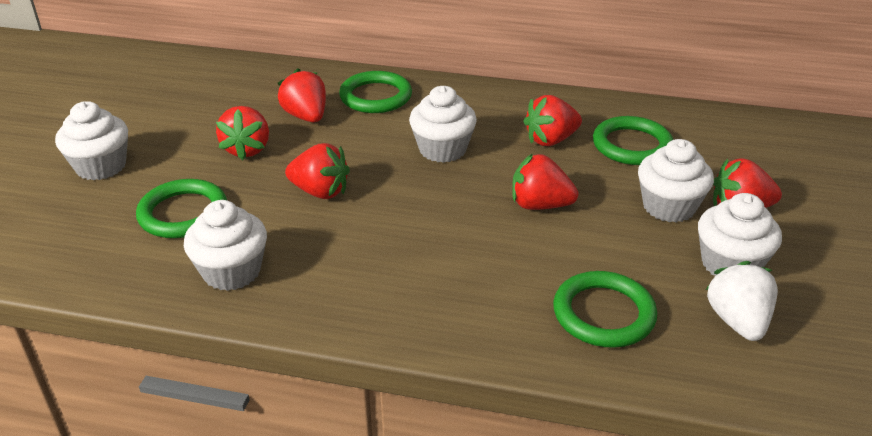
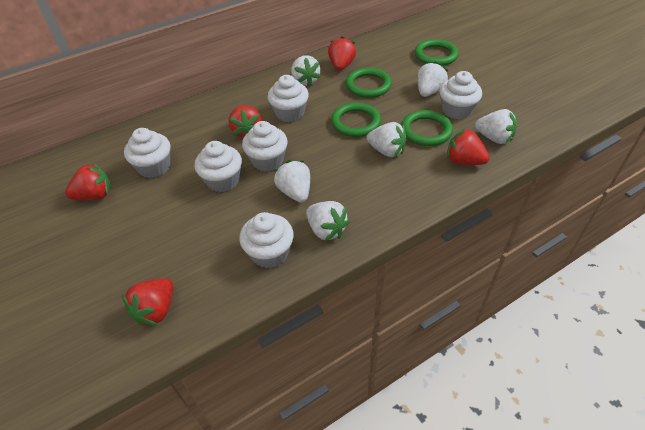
red strawberry: 6 -> 5
white cupcake: 5 -> 6
white strawberry: 1 -> 6

